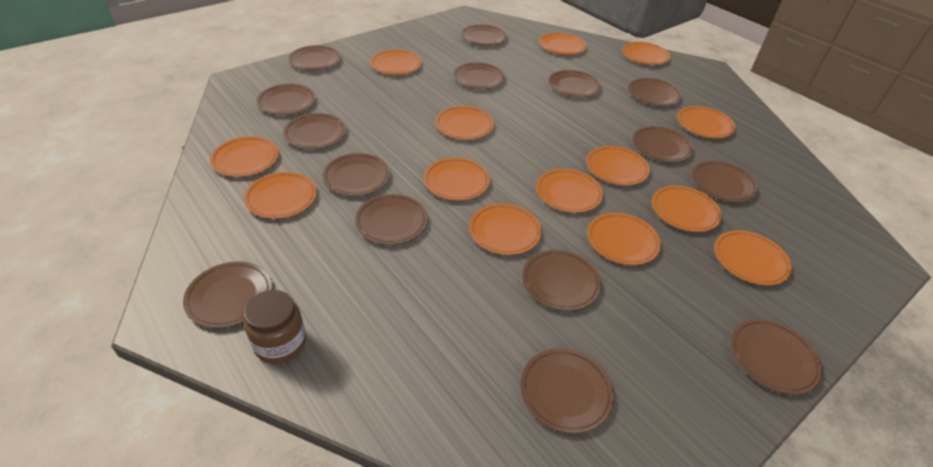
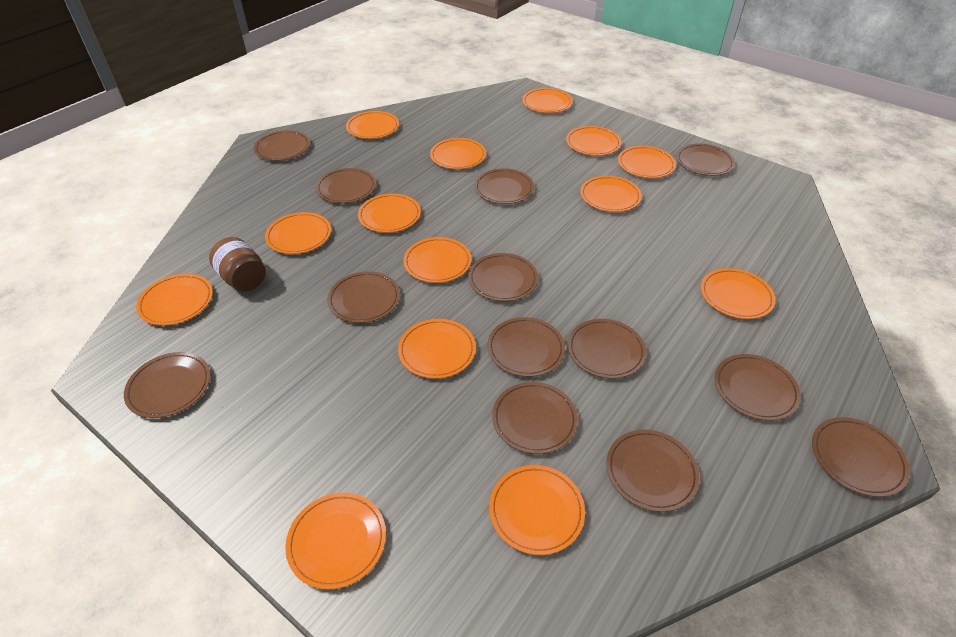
brown plate: 15 -> 13

